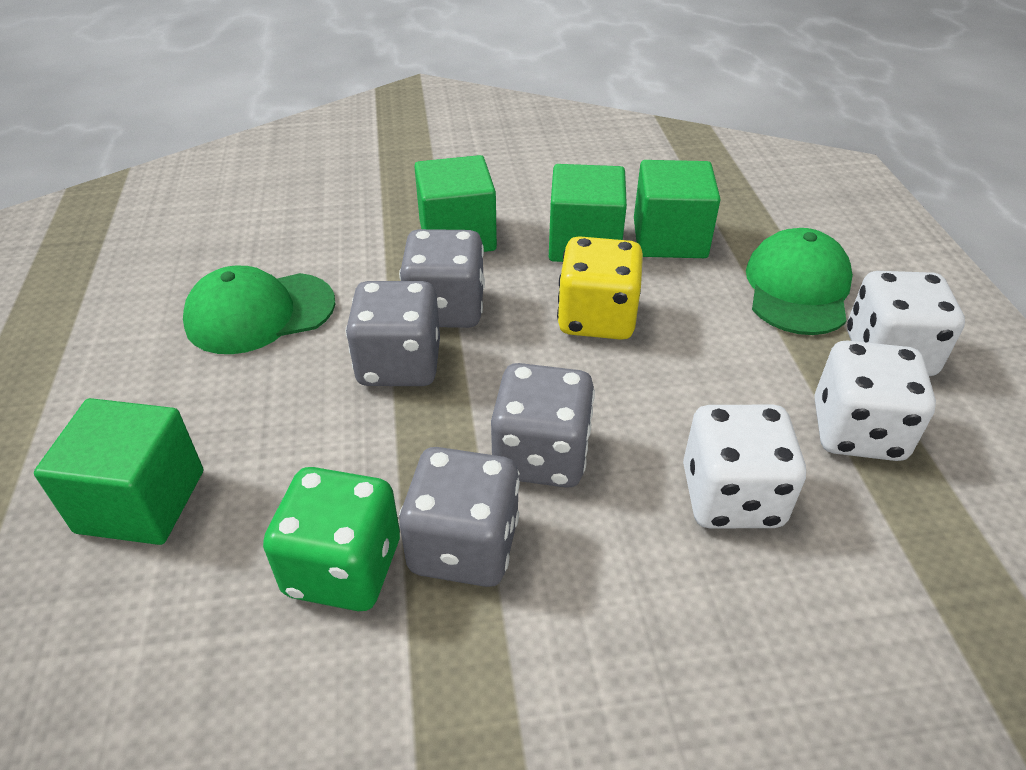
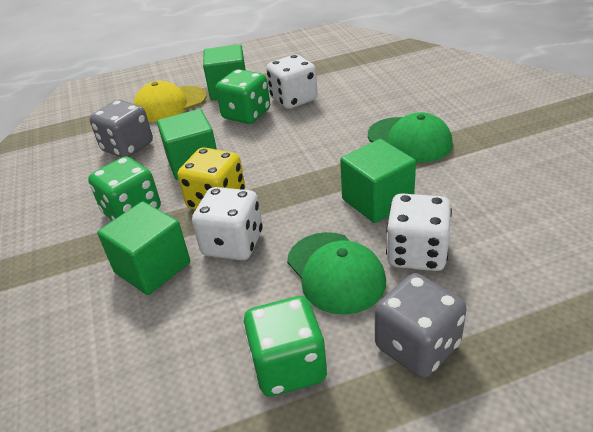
green dice: 1 -> 3
grey dice: 4 -> 2
yellow cap: 0 -> 1

